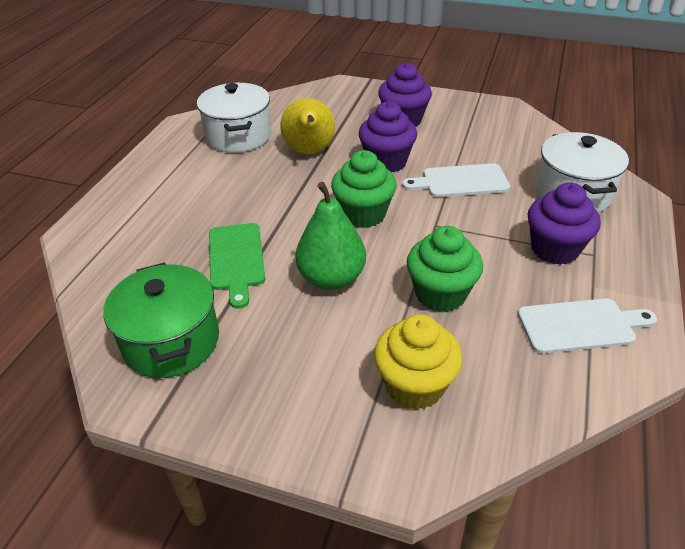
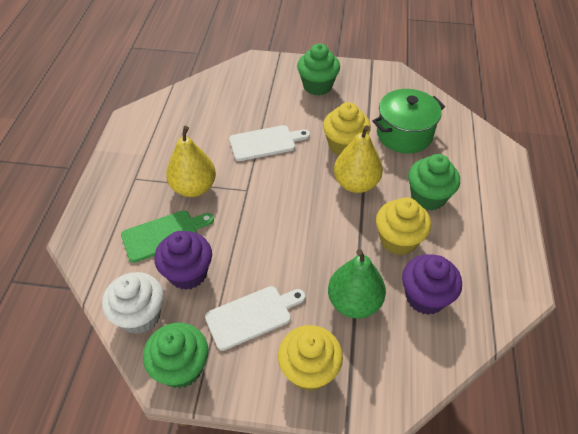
green cupcake: 2 -> 3
purple cupcake: 3 -> 2
white cupcake: 0 -> 1
white pot: 2 -> 0
yellow cupcake: 1 -> 3
yellow pear: 1 -> 2

